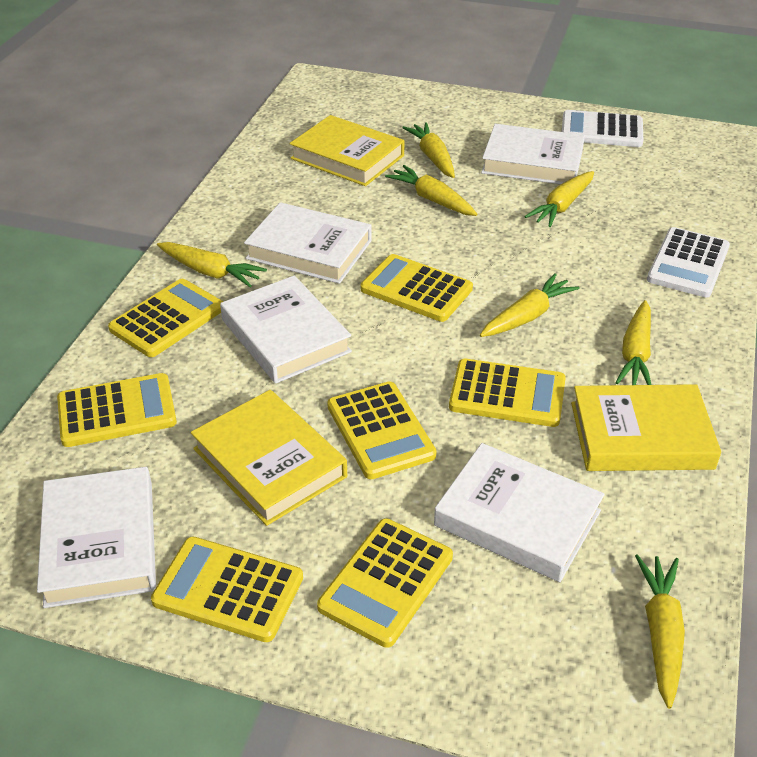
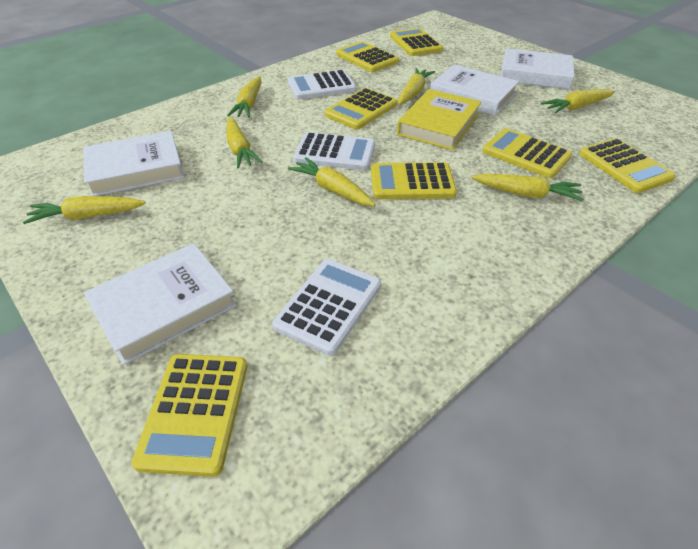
white book: 5 -> 4
white calculator: 2 -> 3
yellow book: 3 -> 1

